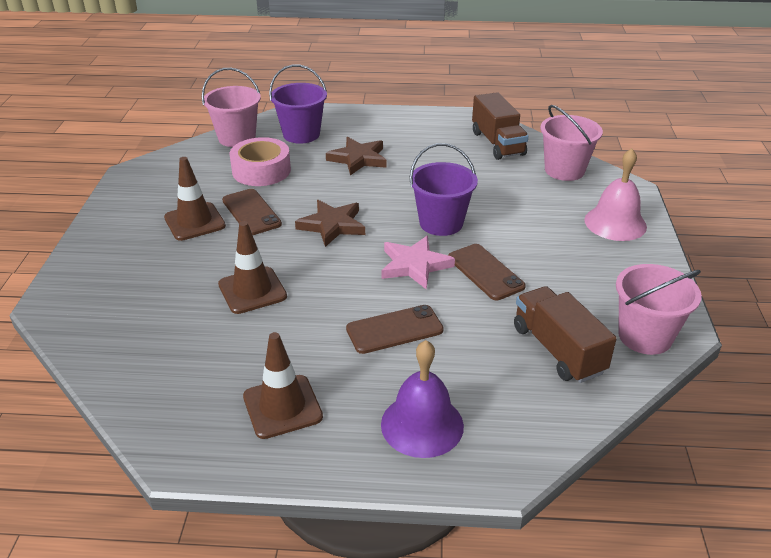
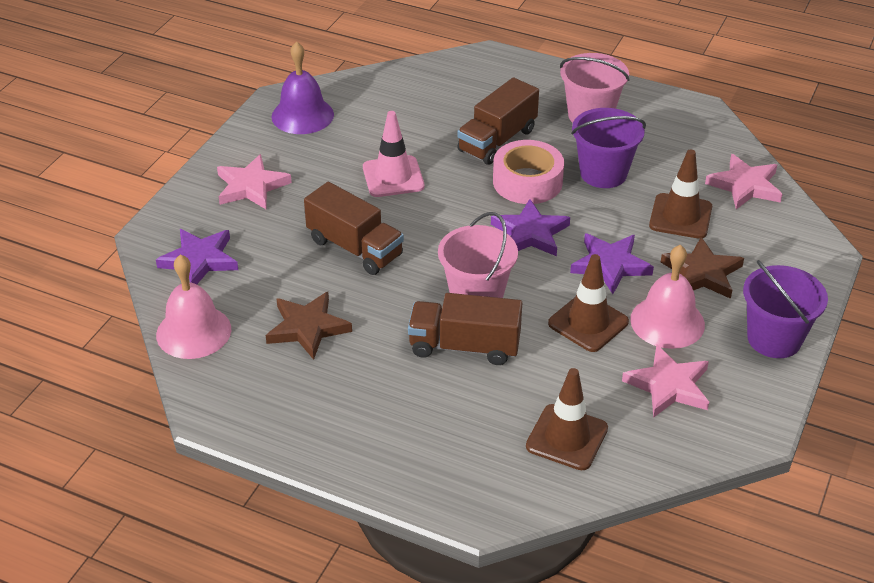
brown phone: 3 -> 0
brown truck: 2 -> 3
pink bell: 1 -> 2
pink bucket: 3 -> 2
pink star: 1 -> 3
pink traffic cone: 0 -> 1
purple star: 0 -> 3

